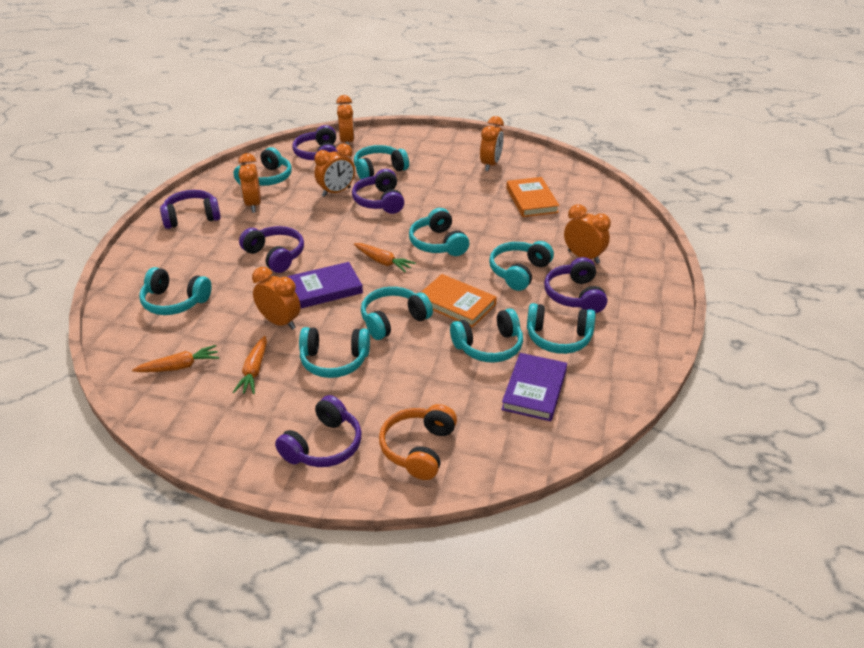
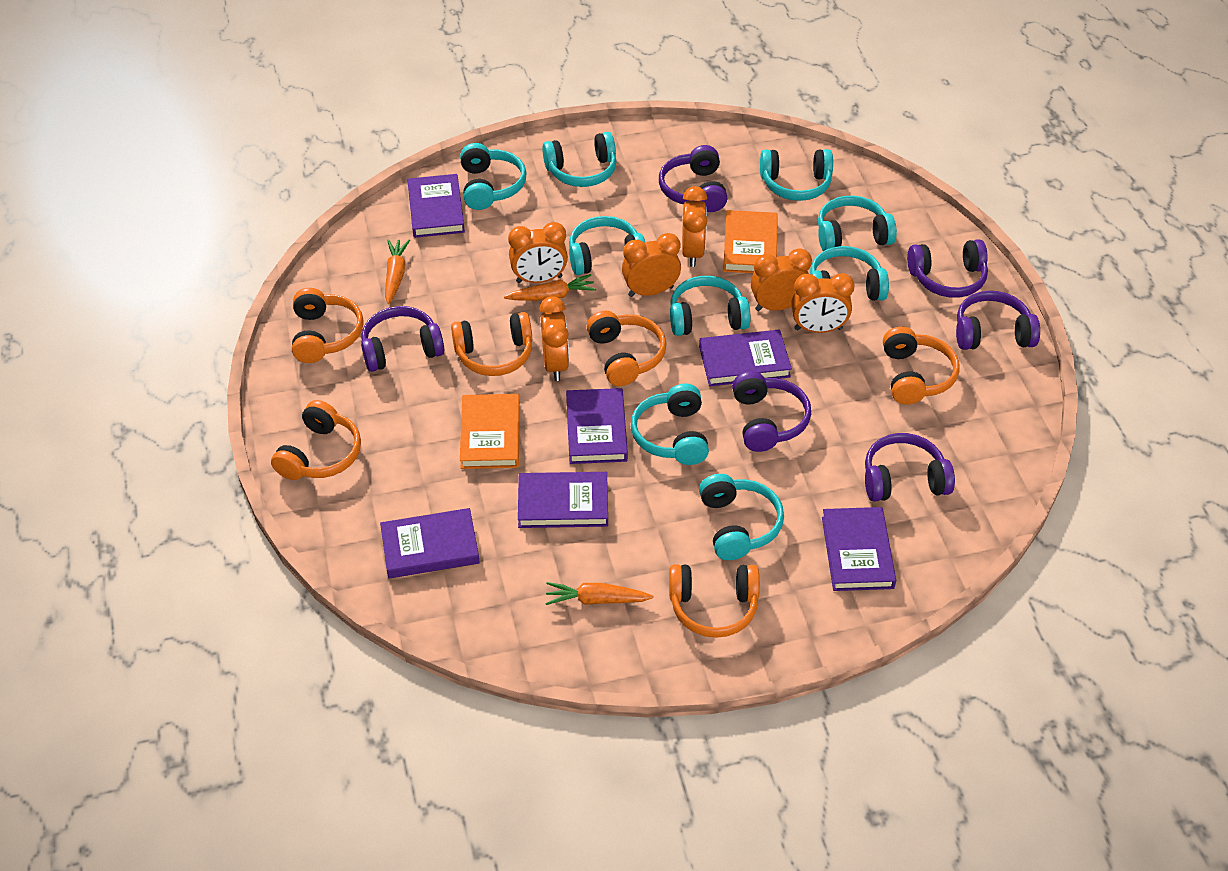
orange headphones: 1 -> 6
purple book: 2 -> 6

